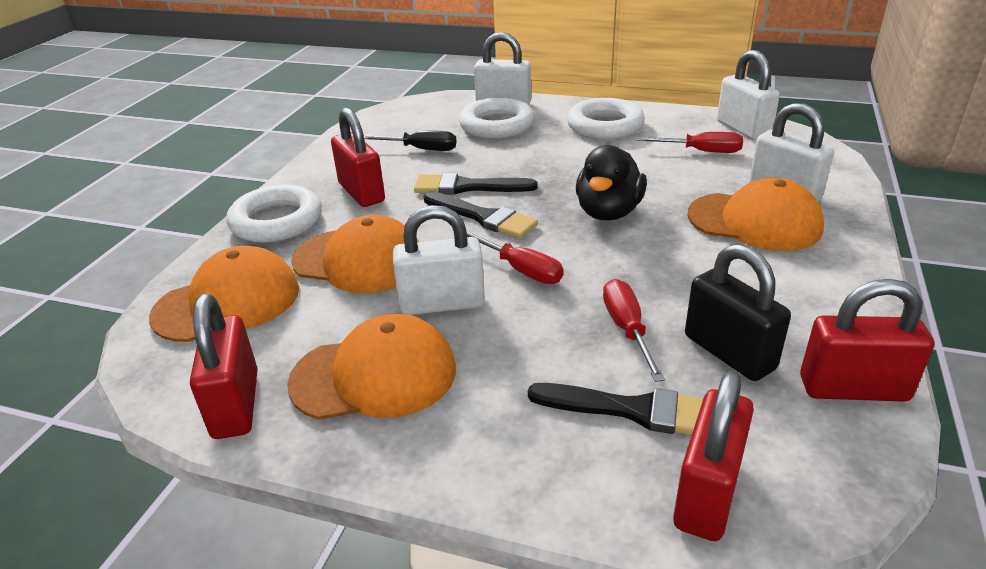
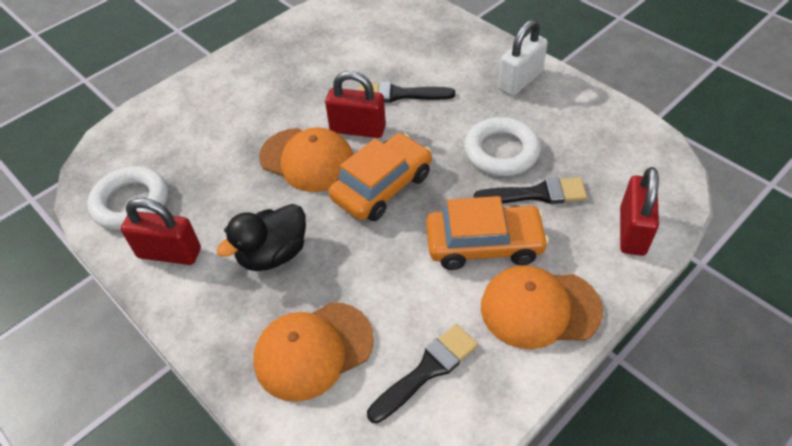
black padlock: 1 -> 0
black screwdriver: 1 -> 0
orange cap: 4 -> 3
orange car: 0 -> 2
red padlock: 4 -> 3
red screwdriver: 3 -> 0
white padlock: 4 -> 1
white ring: 3 -> 2

